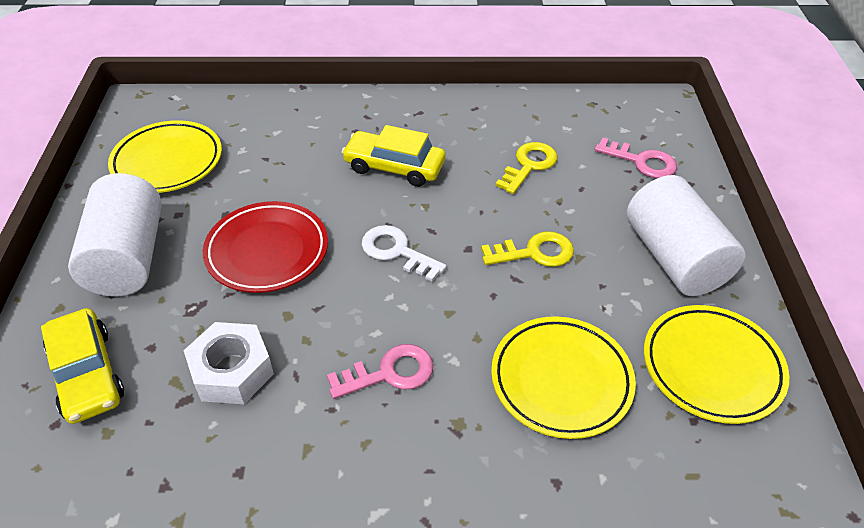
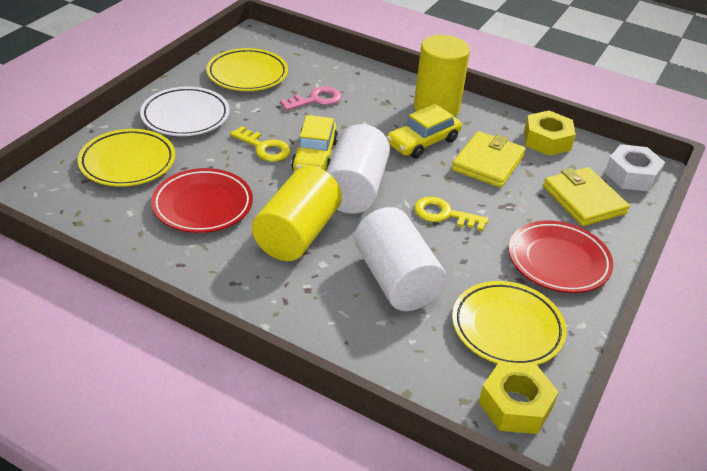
pink key: 2 -> 1
red plate: 1 -> 2
white key: 1 -> 0
white plate: 0 -> 1
yellow cylinder: 0 -> 2
yellow nut: 0 -> 2
yellow wallet: 0 -> 2

